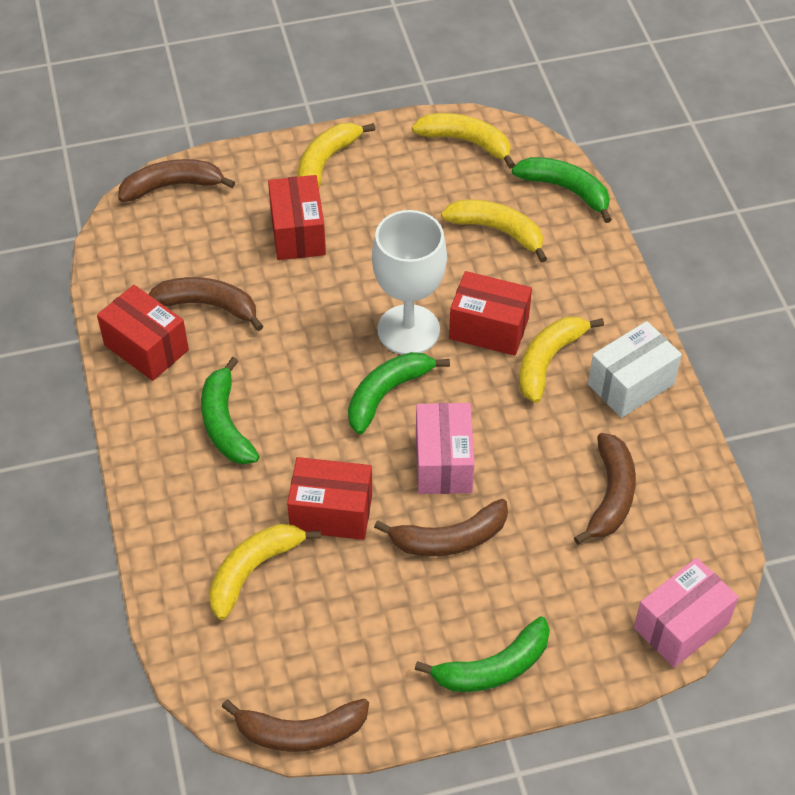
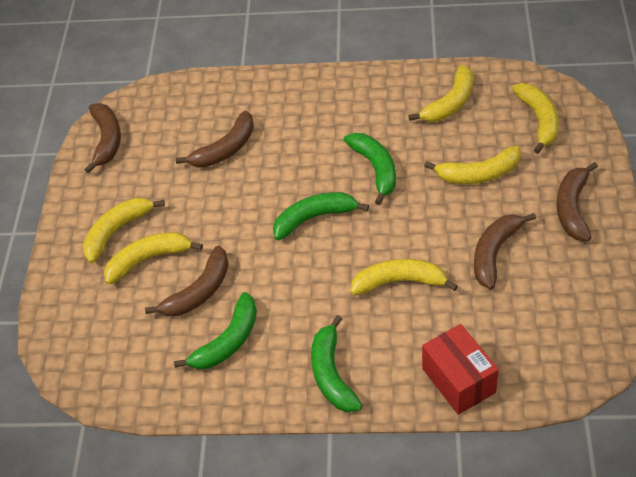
pink box: 2 -> 0
red box: 4 -> 1
white box: 1 -> 0
white goblet: 1 -> 0
yellow banana: 5 -> 6

